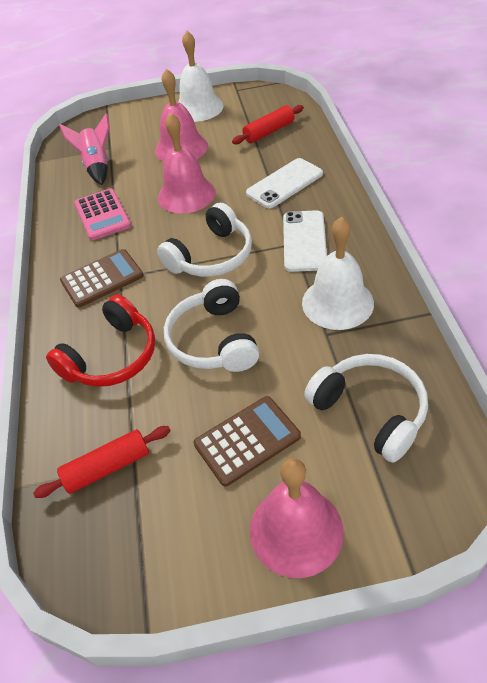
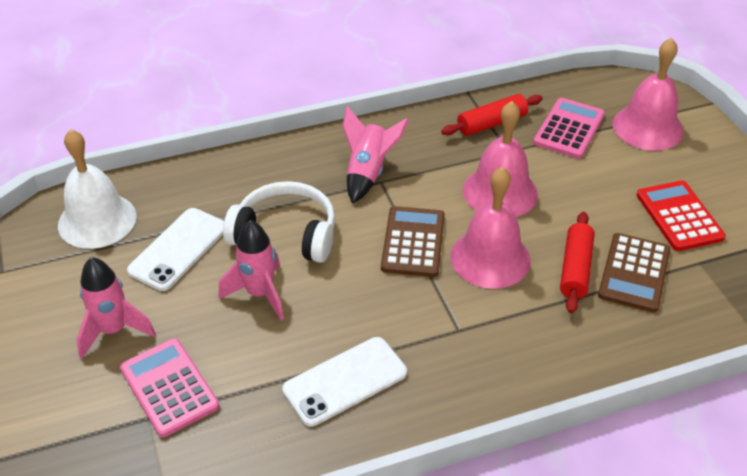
pink calculator: 1 -> 2
pink rocket: 1 -> 3
red calculator: 0 -> 1
red headphones: 1 -> 0
white bell: 2 -> 1
white headphones: 3 -> 1

